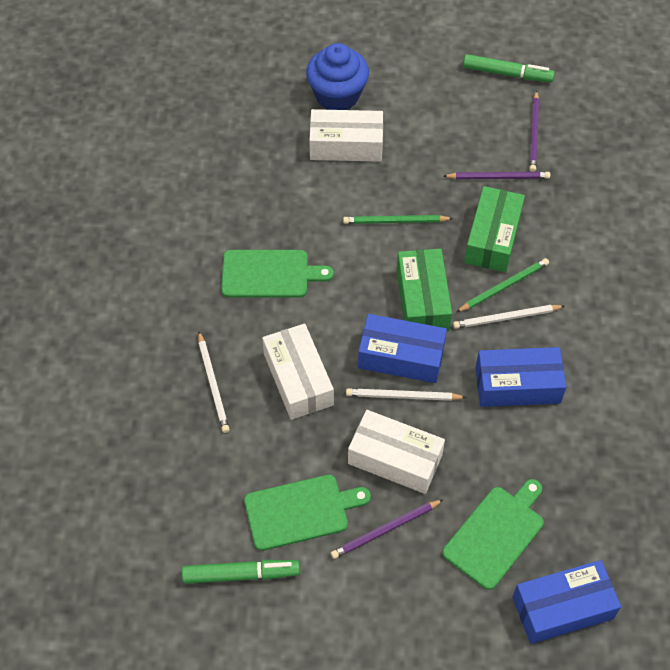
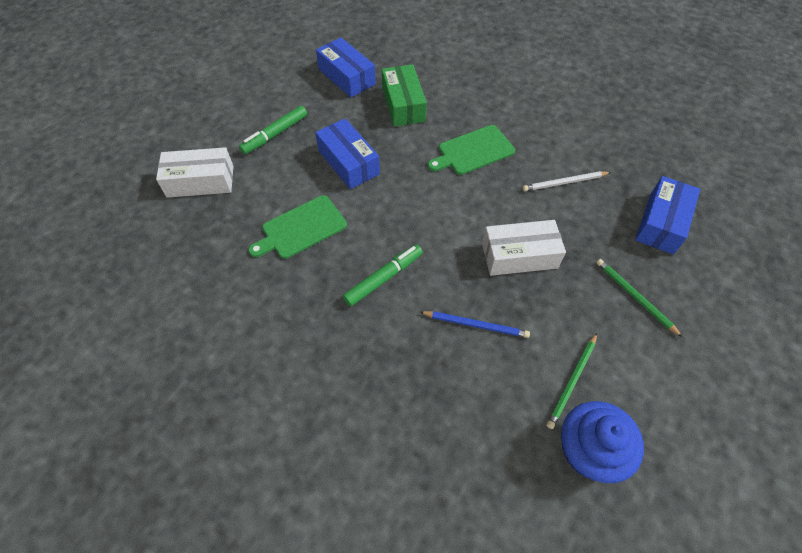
blue pencil: 0 -> 1
green box: 2 -> 1
green cutting board: 3 -> 2
purple pencil: 3 -> 0
white box: 3 -> 2
white pencil: 3 -> 1

